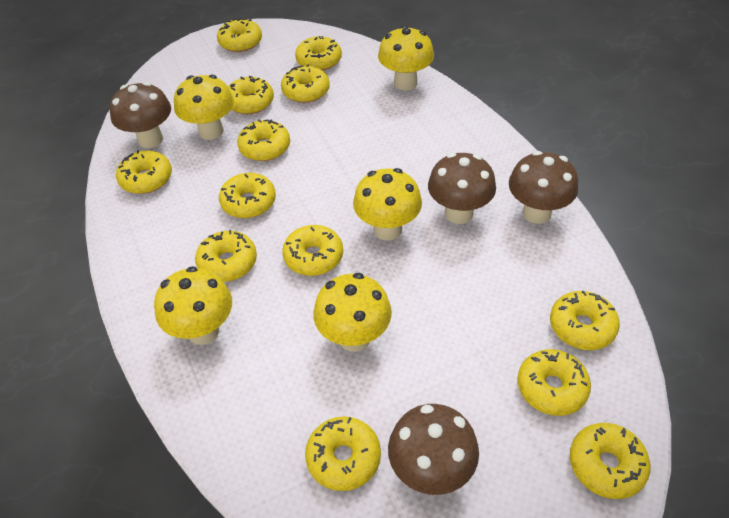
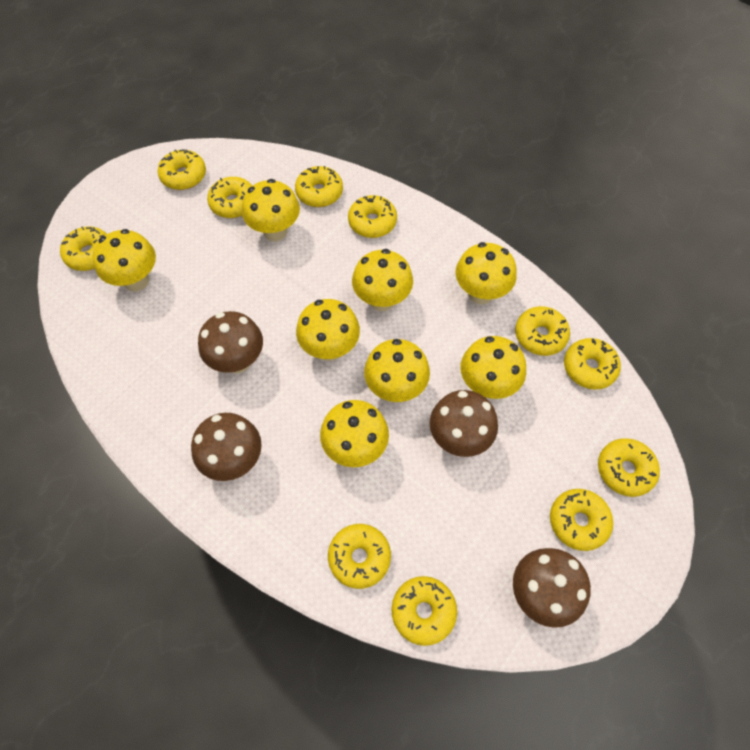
yellow donut: 13 -> 11
yellow mushroom: 5 -> 8

